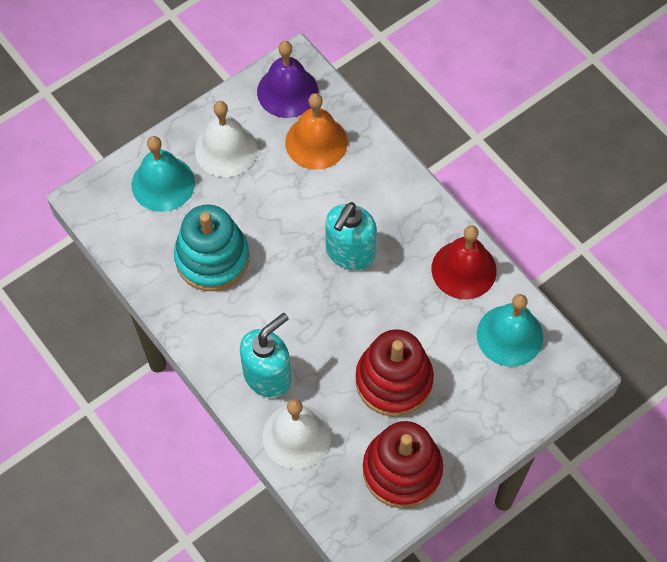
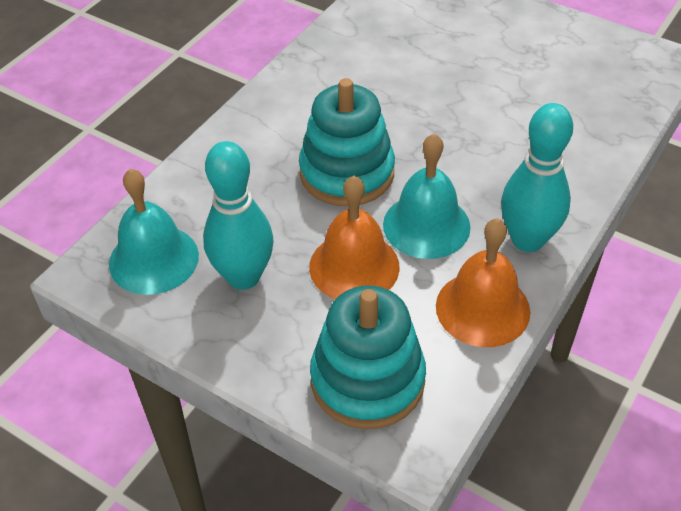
orange bell: 1 -> 2
purple bell: 1 -> 0
red bell: 1 -> 0
red stacking toy: 2 -> 0
turquoise bowling pin: 0 -> 2
turquoise soap dispenser: 2 -> 0
turquoise stacking toy: 1 -> 2
white bell: 2 -> 0

